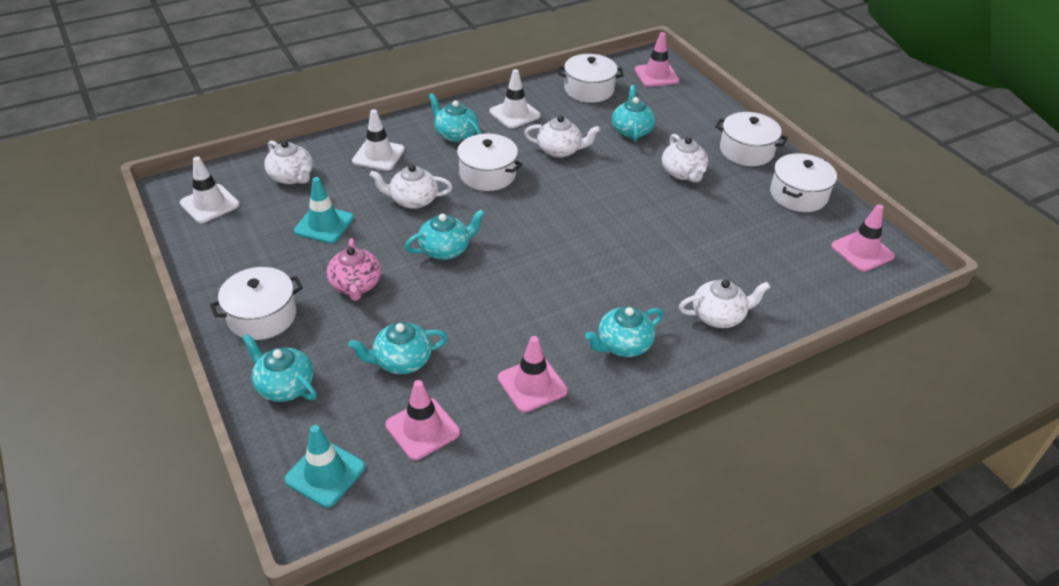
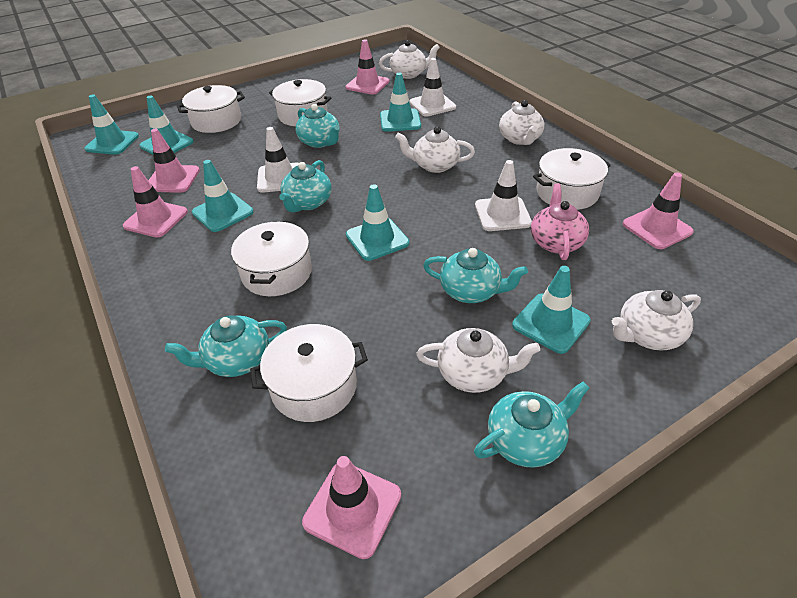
pink traffic cone: 4 -> 5
turquoise teapot: 6 -> 5
turquoise traffic cone: 2 -> 6

